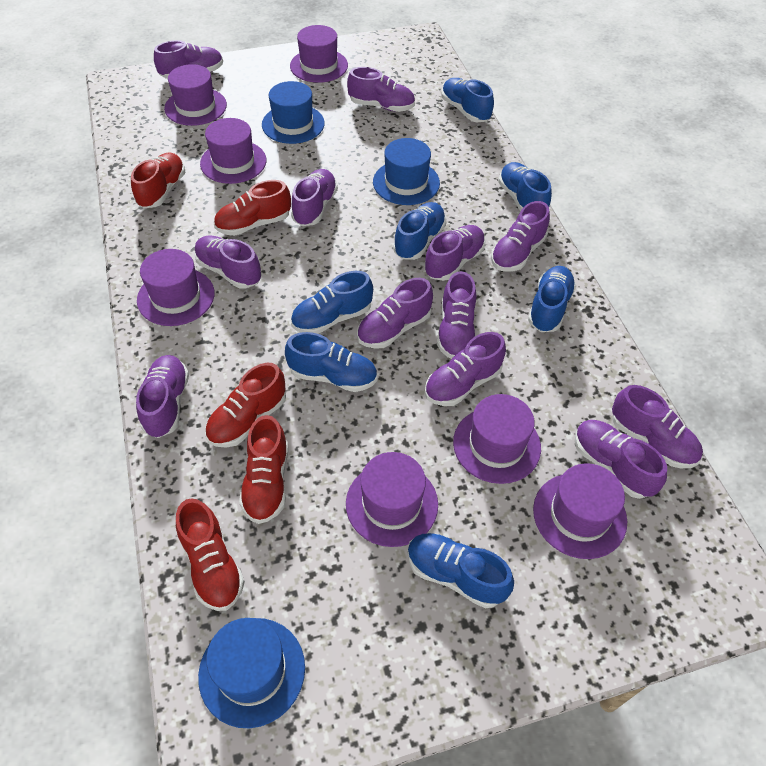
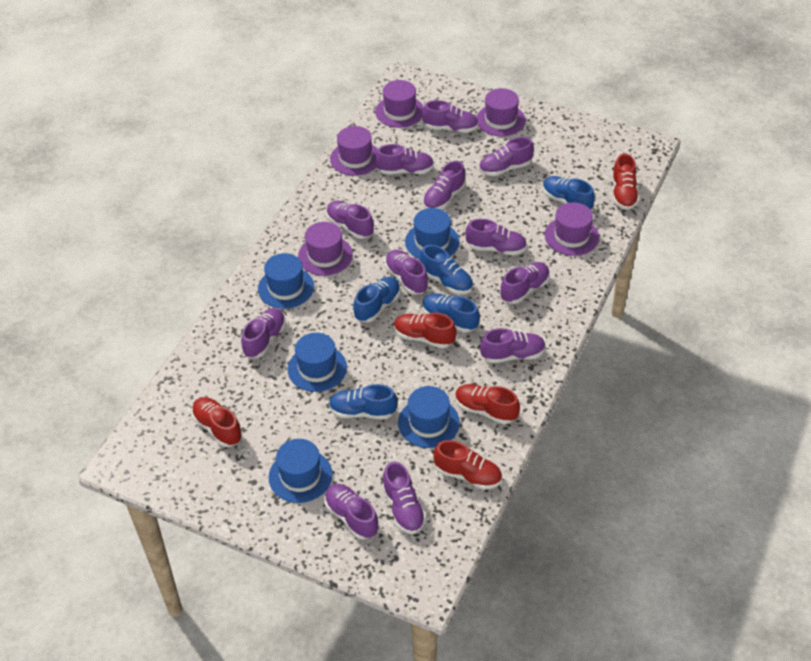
blue hat: 3 -> 5
blue shoe: 7 -> 5
purple hat: 7 -> 5

